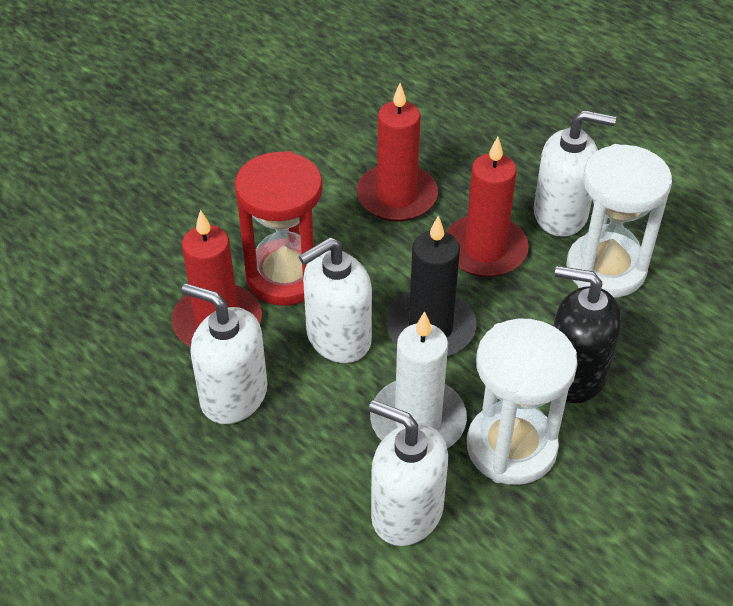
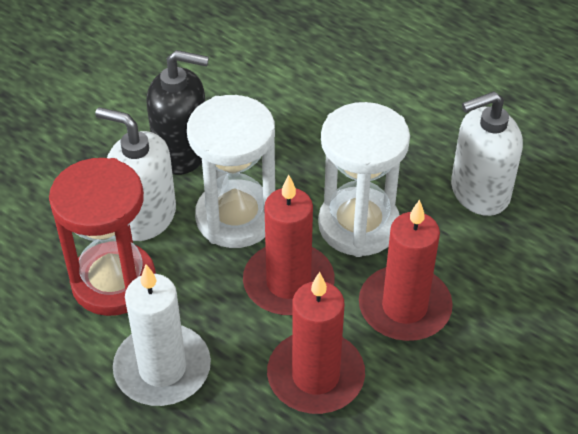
black candle: 1 -> 0
white soap dispenser: 4 -> 2

